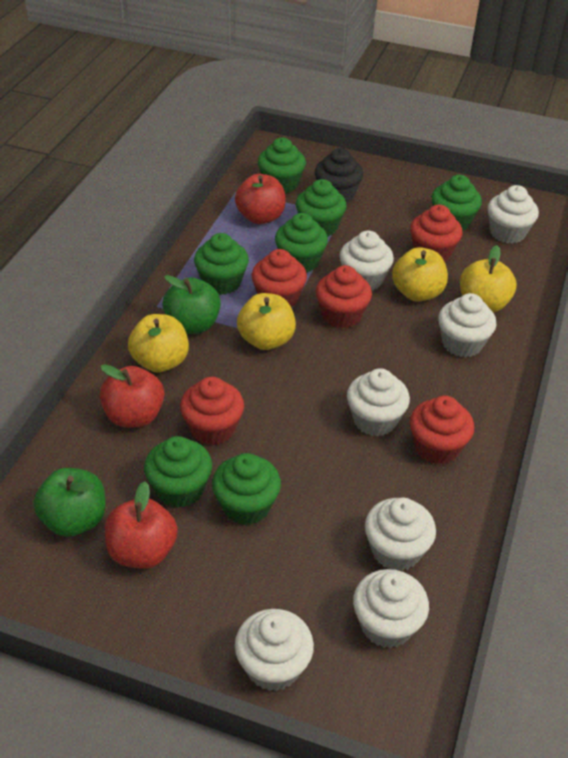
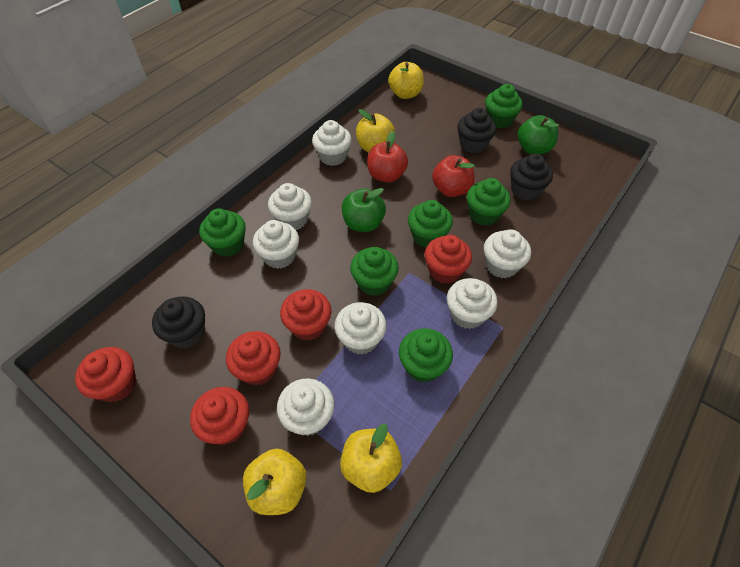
black cupcake: 1 -> 3
green cupcake: 7 -> 6
red apple: 3 -> 2

